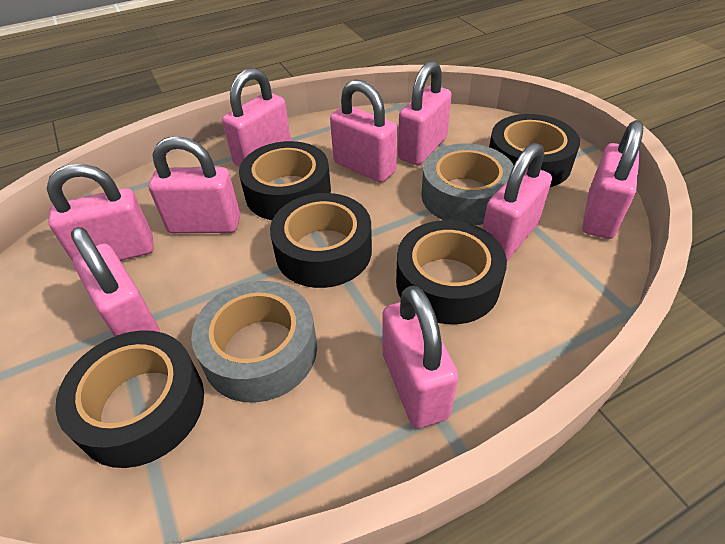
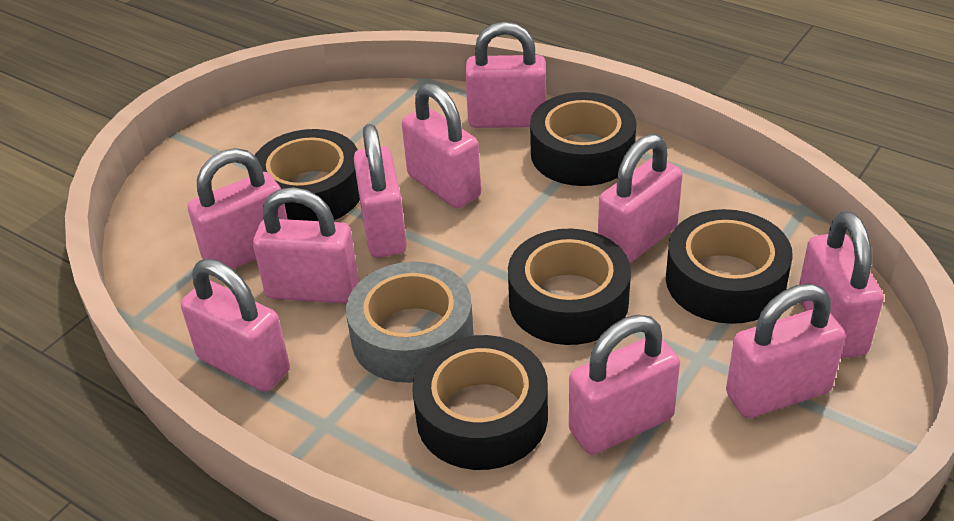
grey tape: 2 -> 1
pink padlock: 9 -> 10

